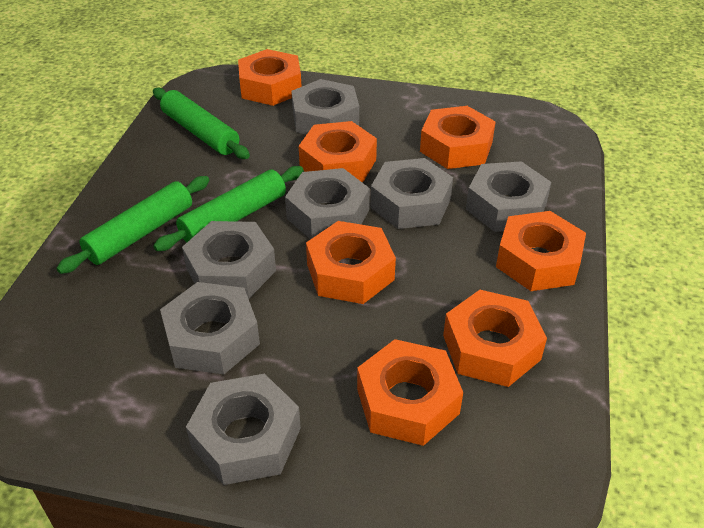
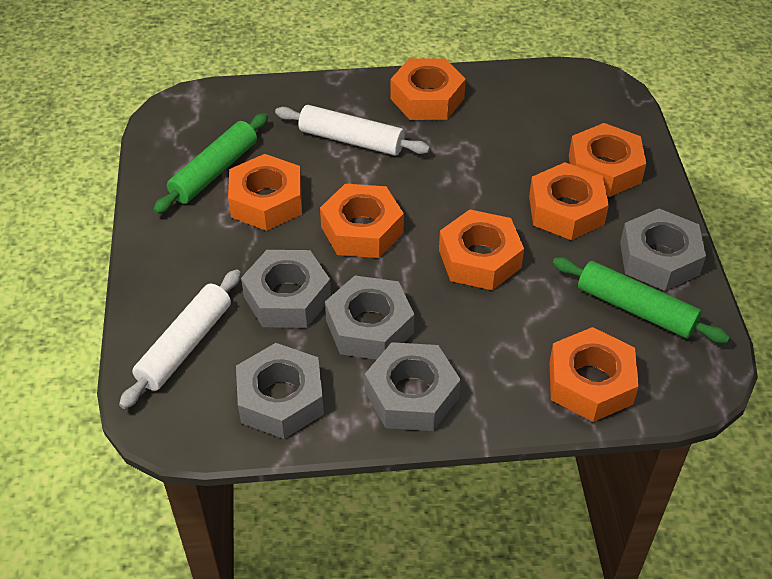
green rolling pin: 3 -> 2
grey nut: 7 -> 5
white rolling pin: 0 -> 2

